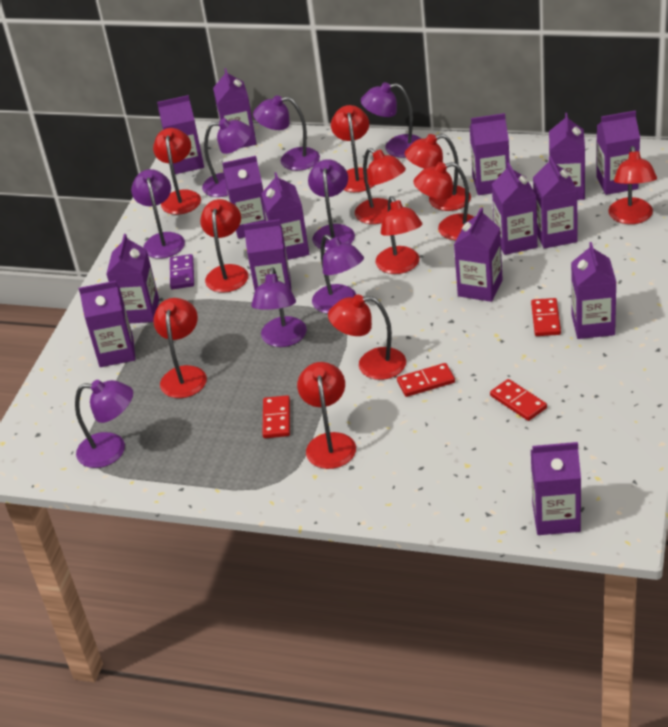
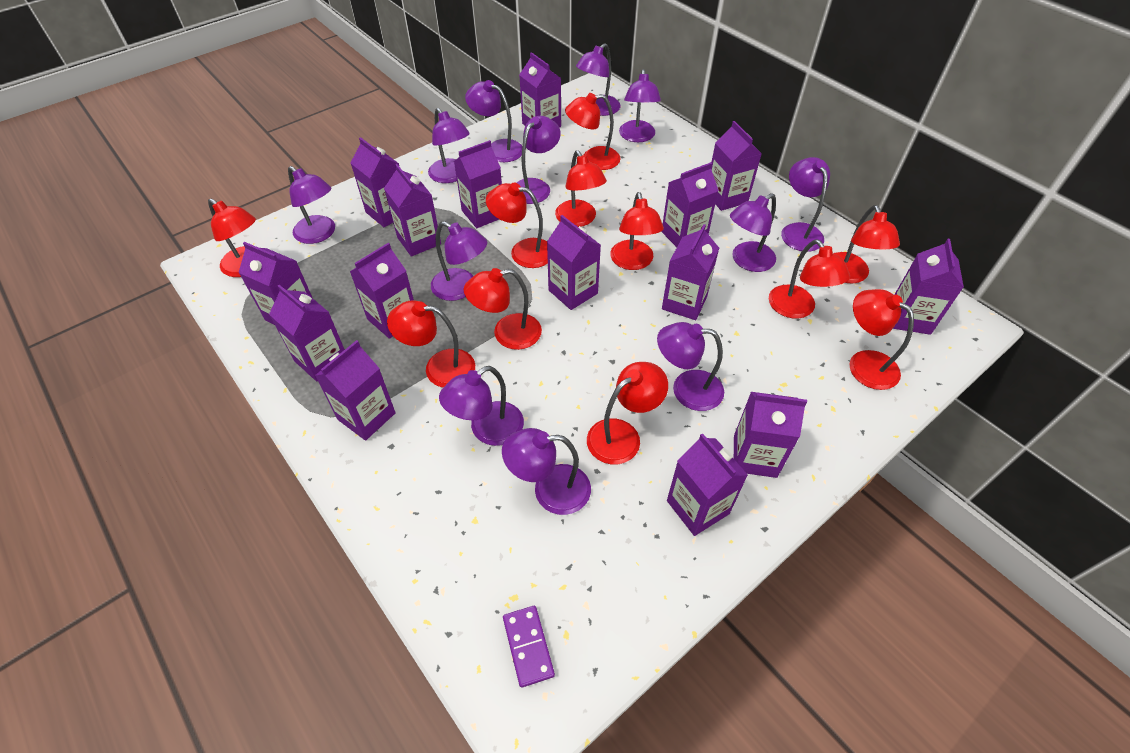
purple lamp: 8 -> 12
red domino: 4 -> 0

